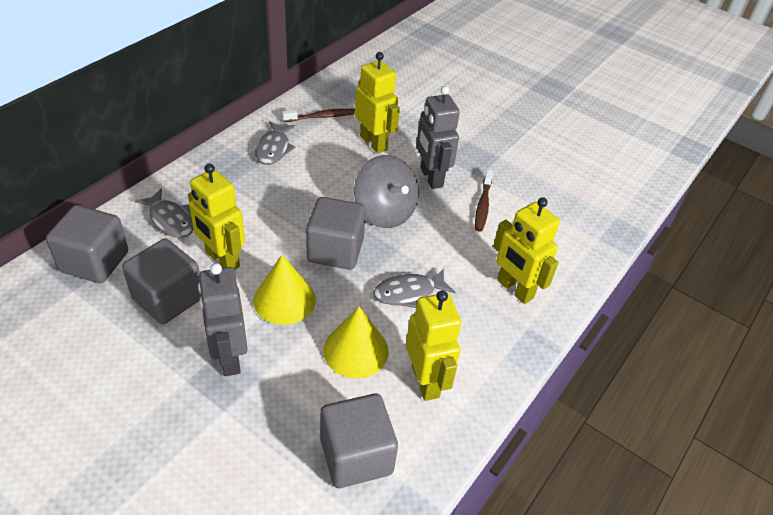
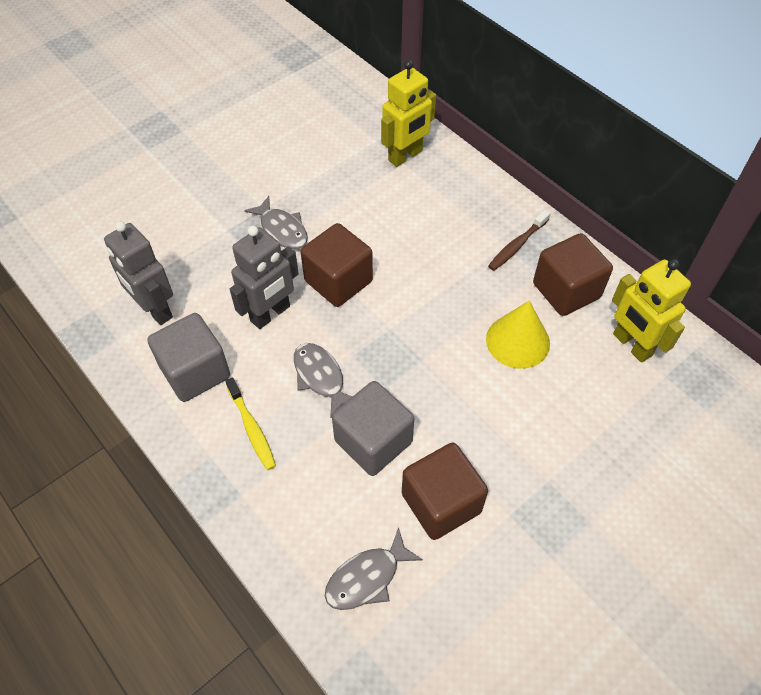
brown cube: 0 -> 3
brown toothbrush: 2 -> 1
grey cube: 4 -> 2
grey spinning top: 1 -> 0
yellow cone: 2 -> 1
yellow robot: 4 -> 2
yellow toothbrush: 0 -> 1

